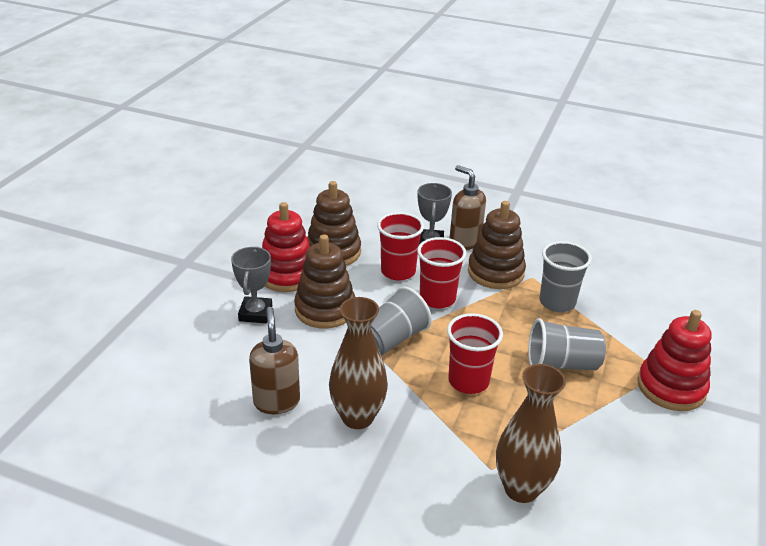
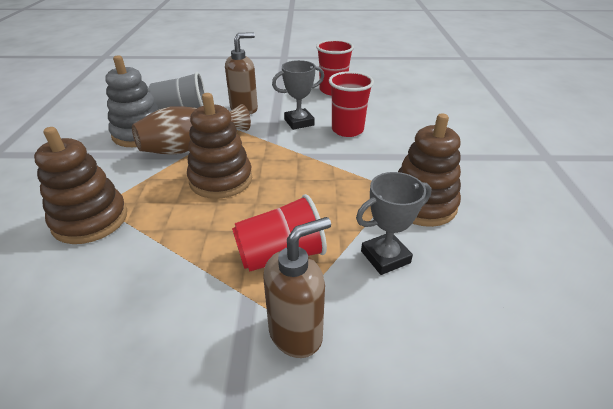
brown vase: 2 -> 1
grey cup: 3 -> 1
grey stacking toy: 0 -> 1
red stacking toy: 2 -> 0

